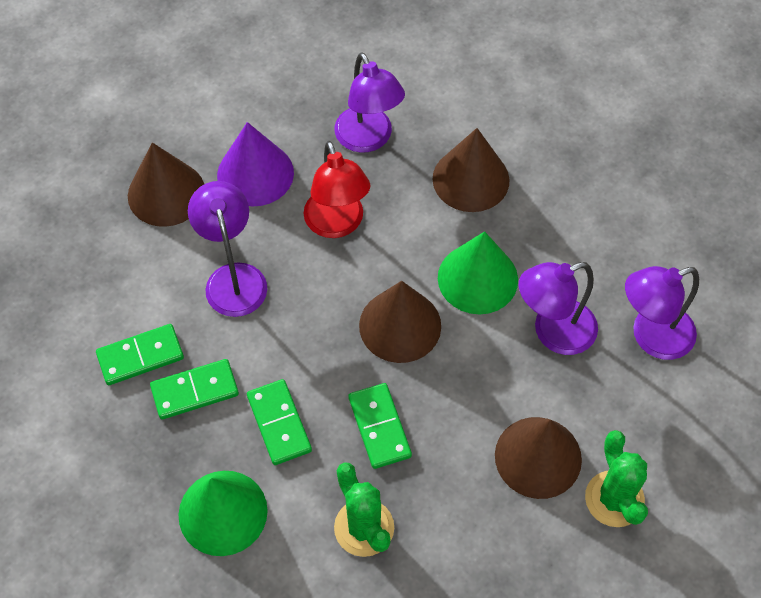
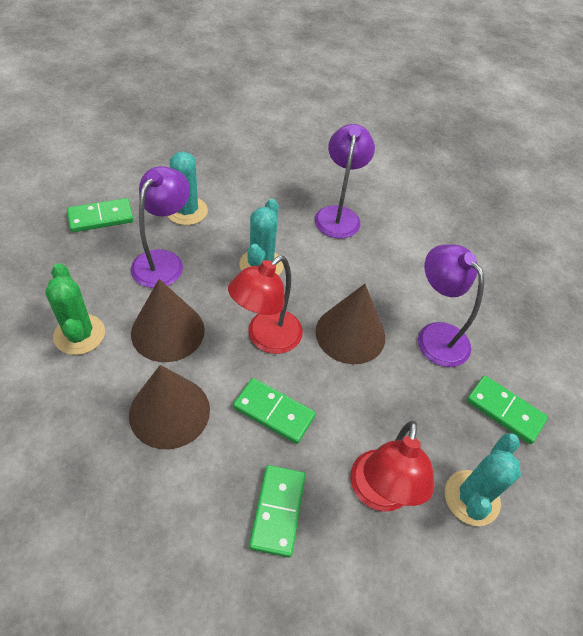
brown cone: 4 -> 3
green cactus: 2 -> 1
green cone: 2 -> 0
purple cone: 1 -> 0
purple lamp: 4 -> 3
red lamp: 1 -> 2
turquoise cactus: 0 -> 3

